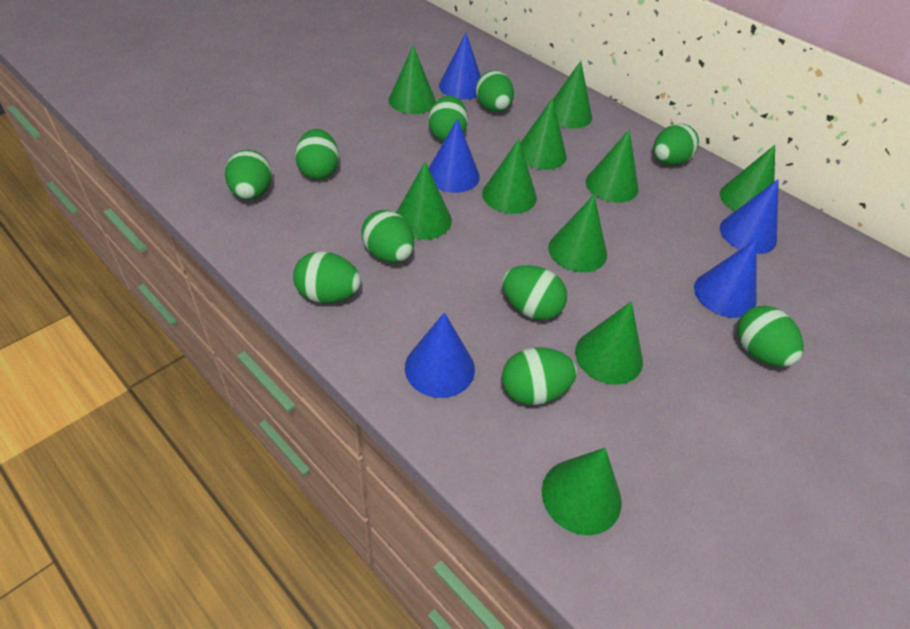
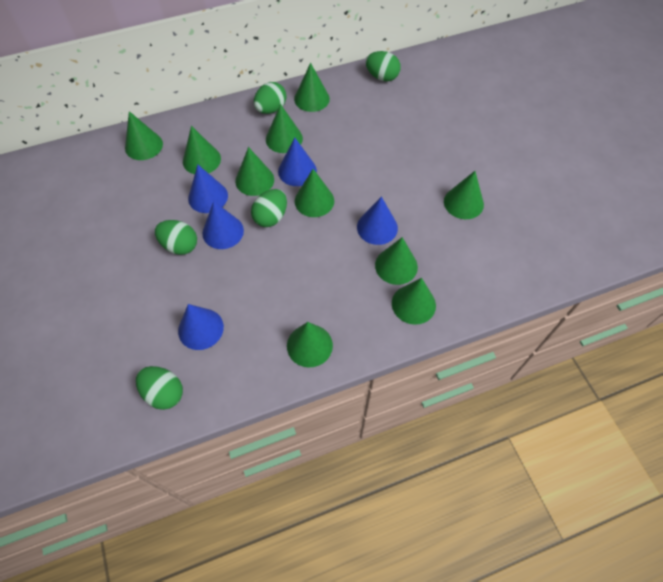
green egg: 10 -> 5

